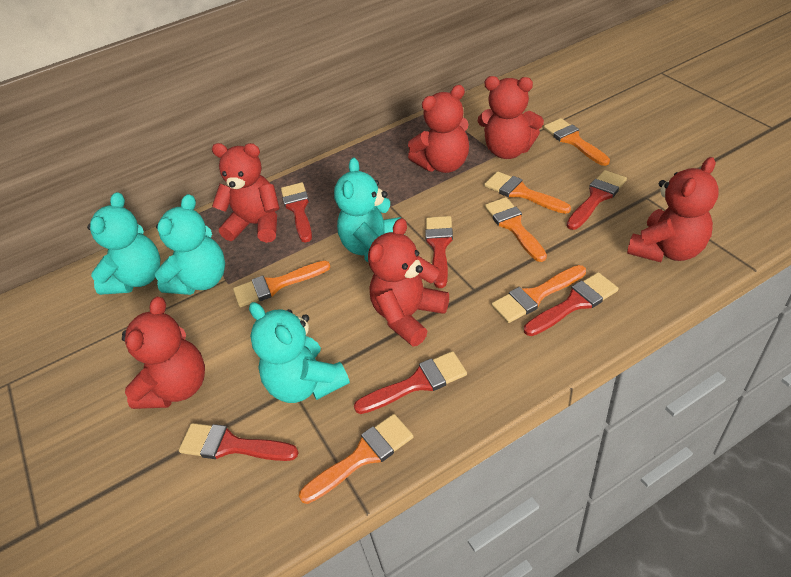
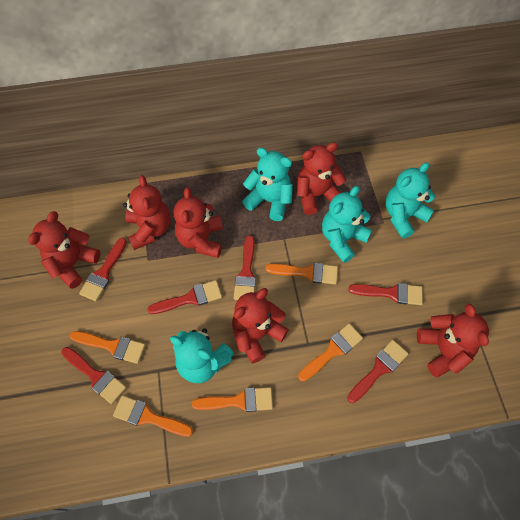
orange brush: 6 -> 5

